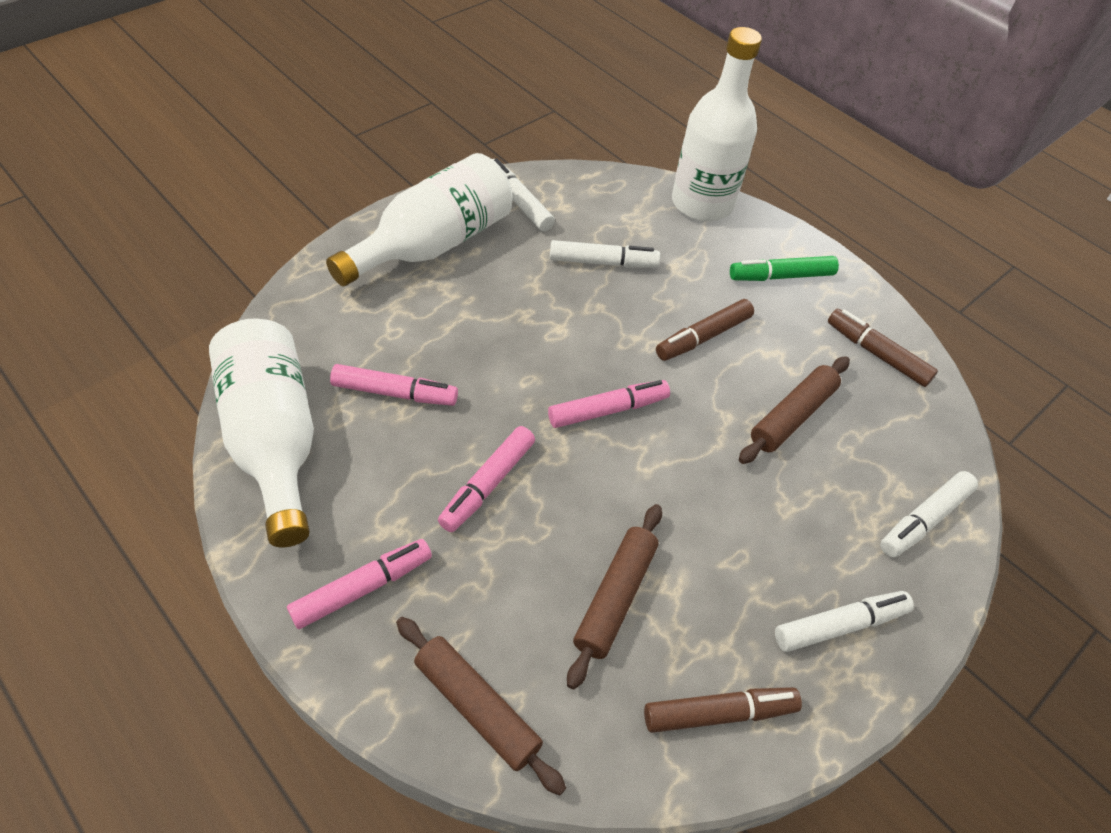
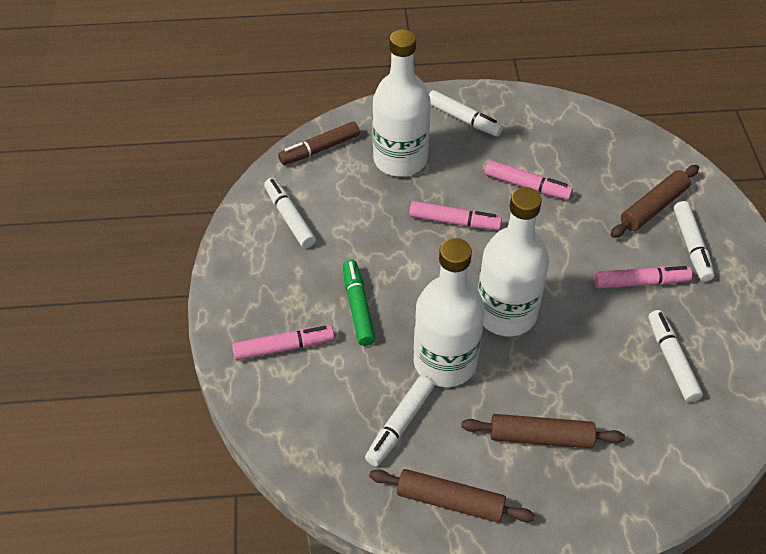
brown marker: 3 -> 1
white marker: 4 -> 5

